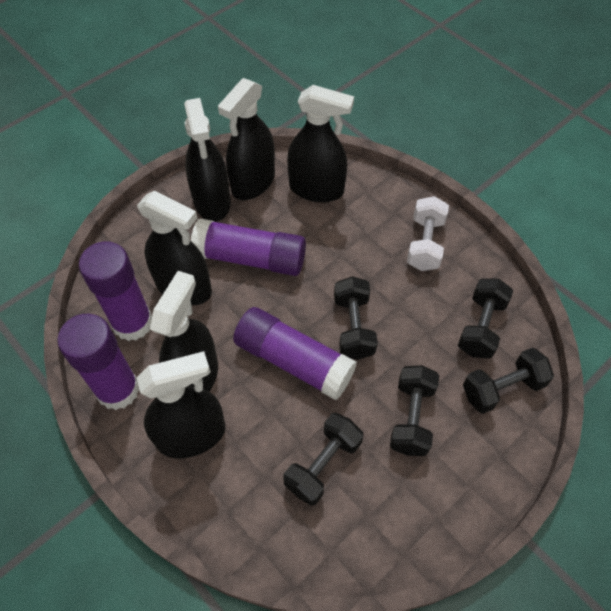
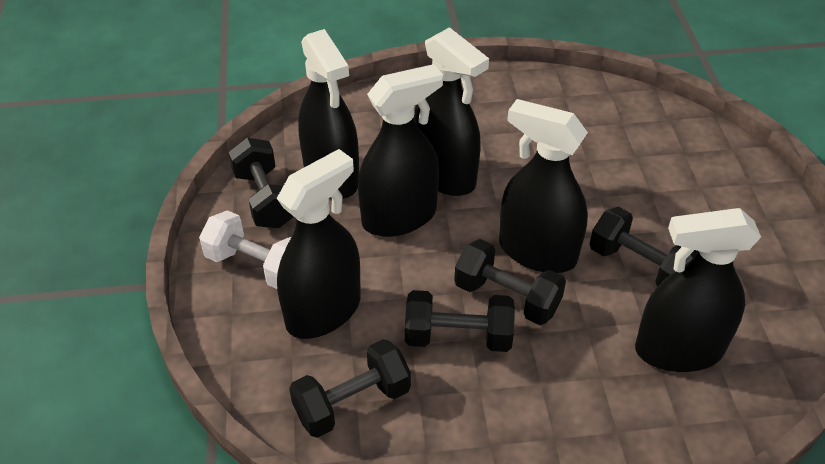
purple glue stick: 4 -> 0

